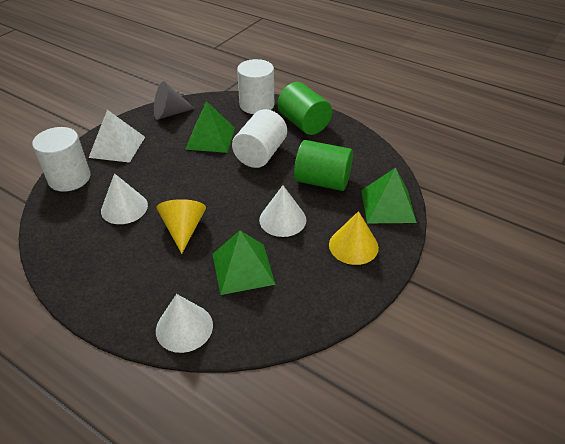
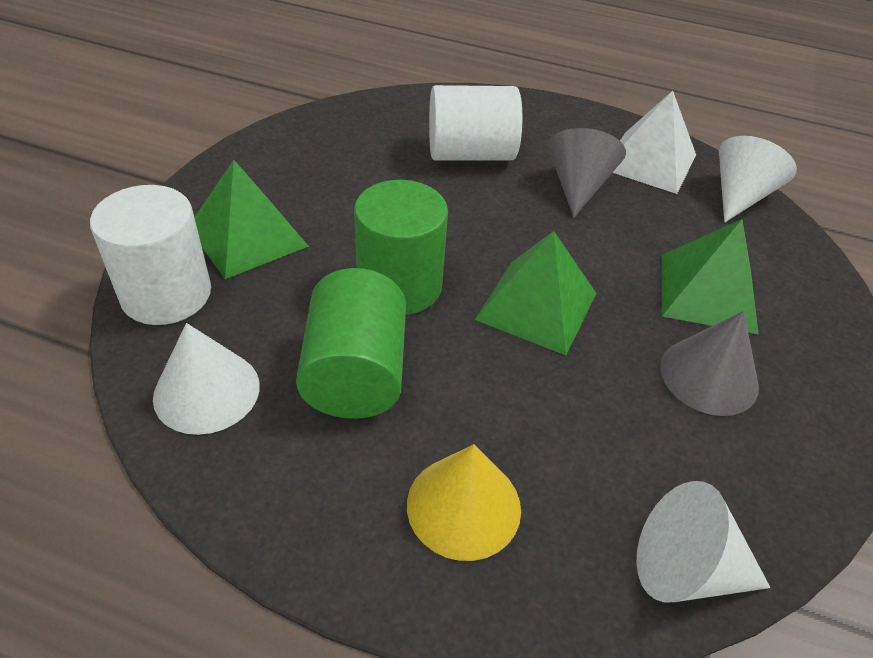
grey cone: 1 -> 2
white cylinder: 3 -> 2
yellow cone: 2 -> 1

